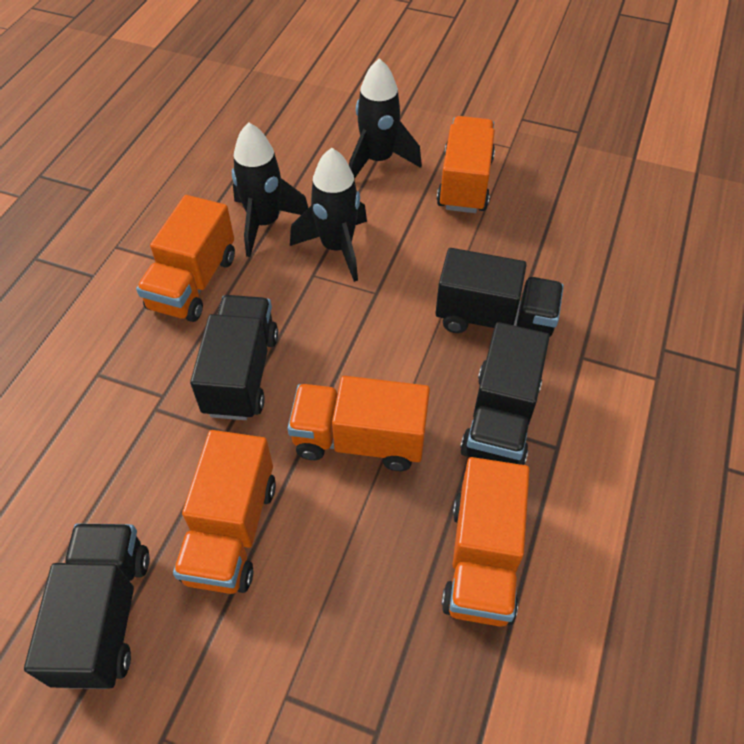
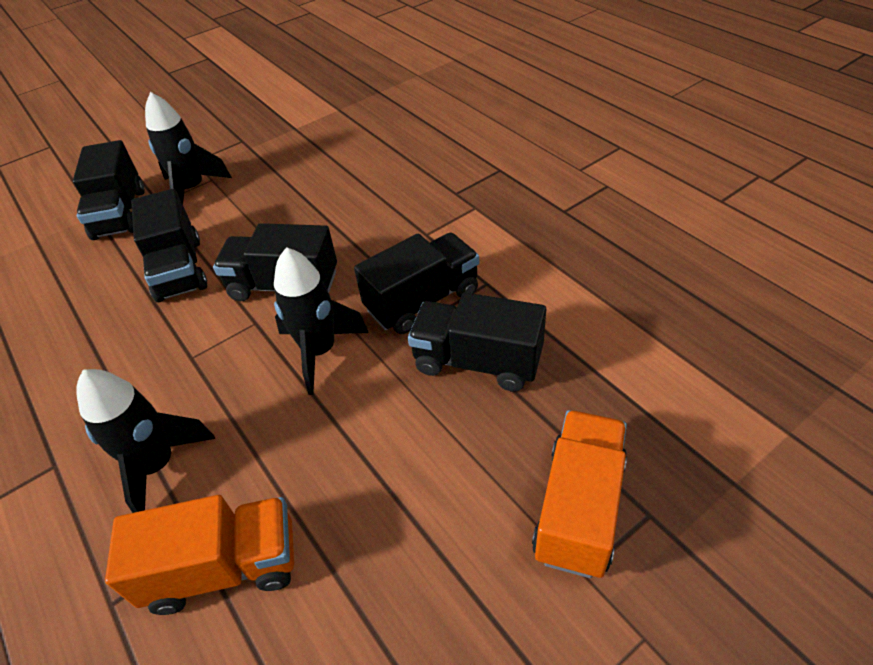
black truck: 4 -> 5
orange truck: 5 -> 2

